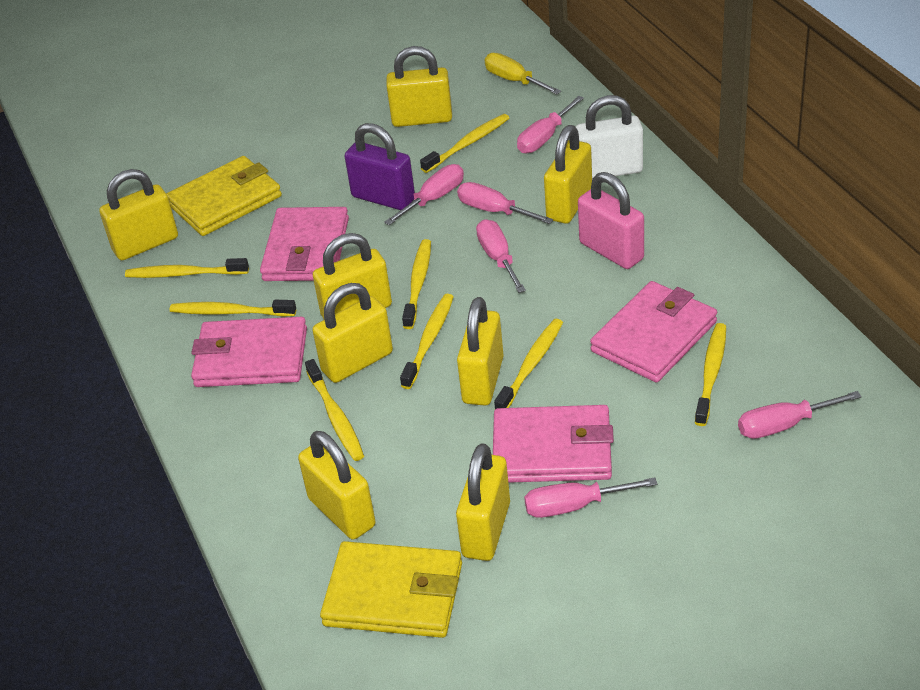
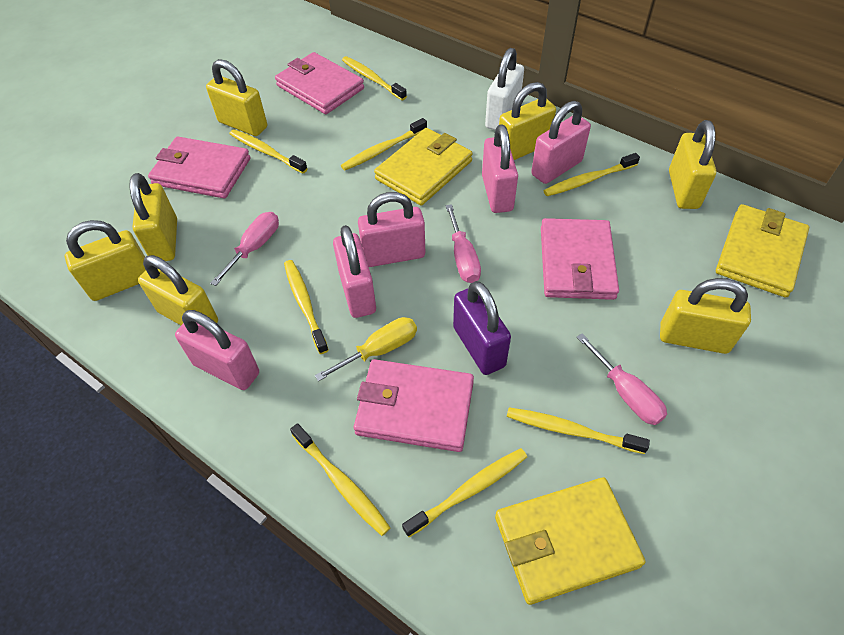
pink padlock: 1 -> 5
pink screwdriver: 6 -> 3
yellow padlock: 8 -> 7
yellow wallet: 2 -> 3

